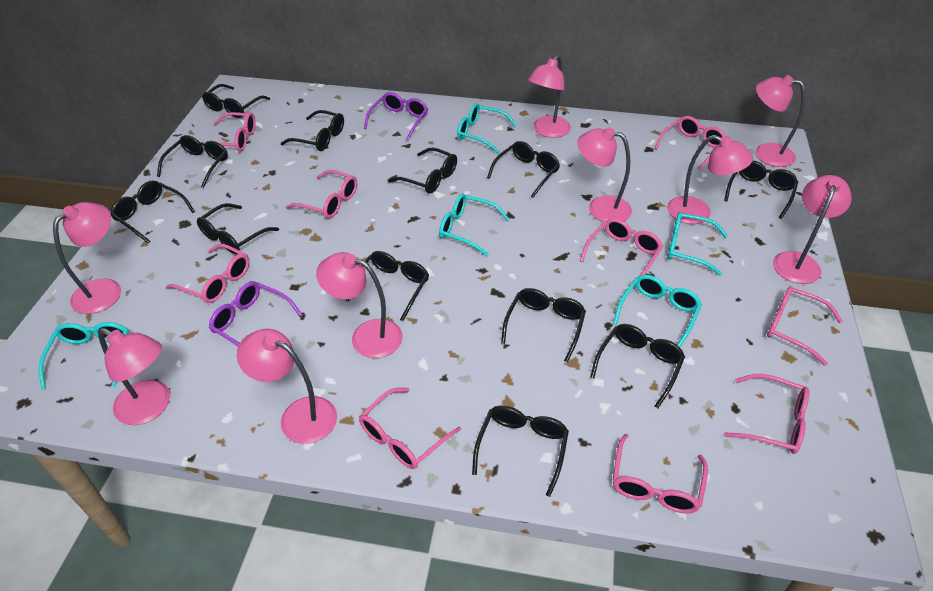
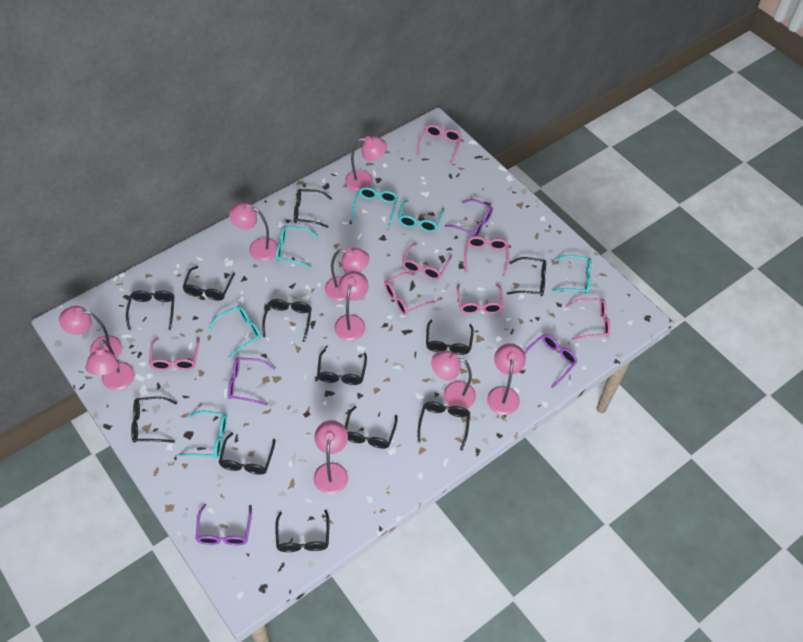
pink glasses: 9 -> 7
purple glasses: 2 -> 4
turquoise glasses: 5 -> 6

